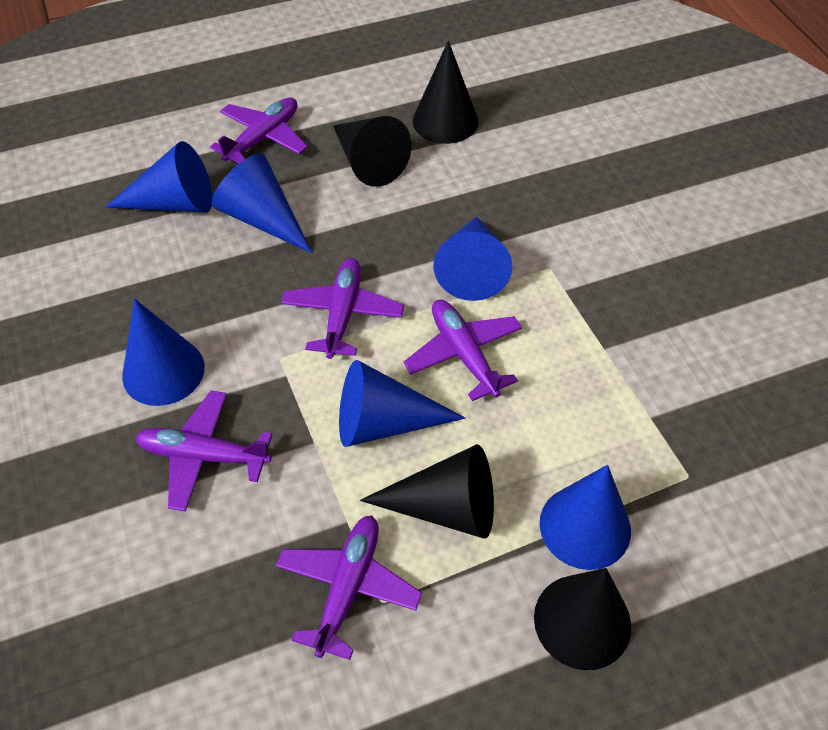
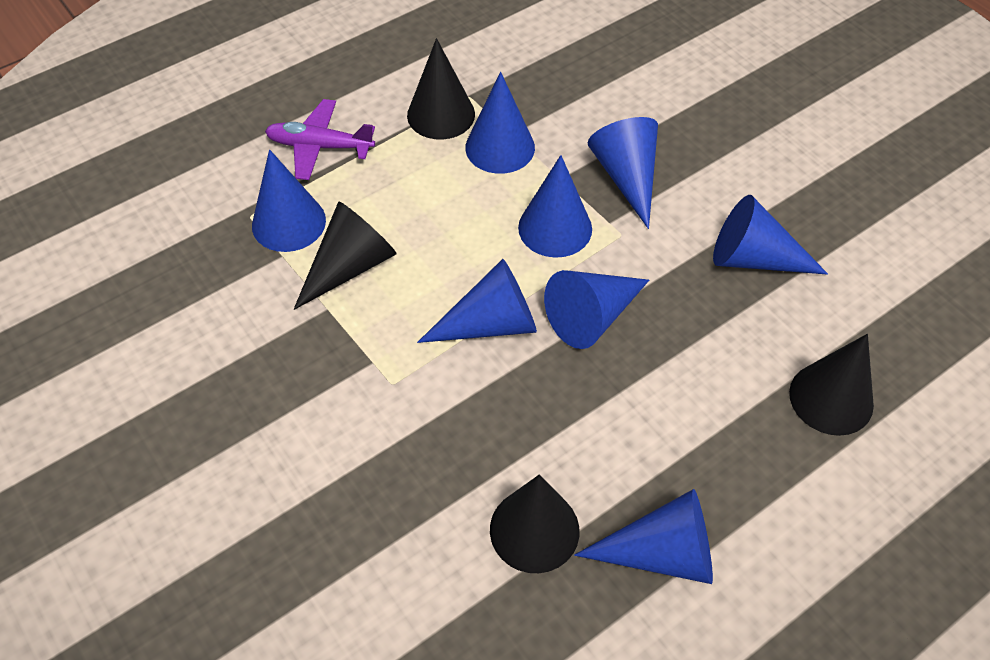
blue cone: 6 -> 8
purple plane: 5 -> 1

